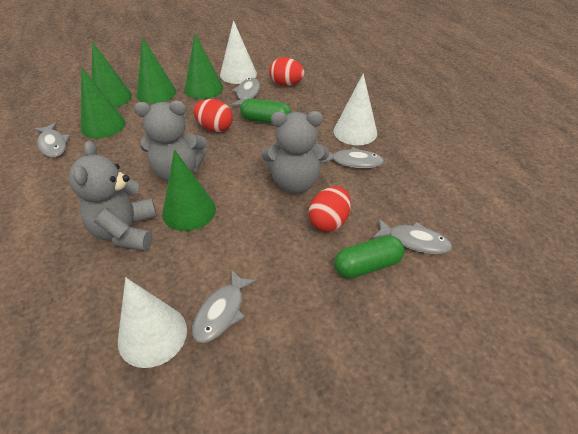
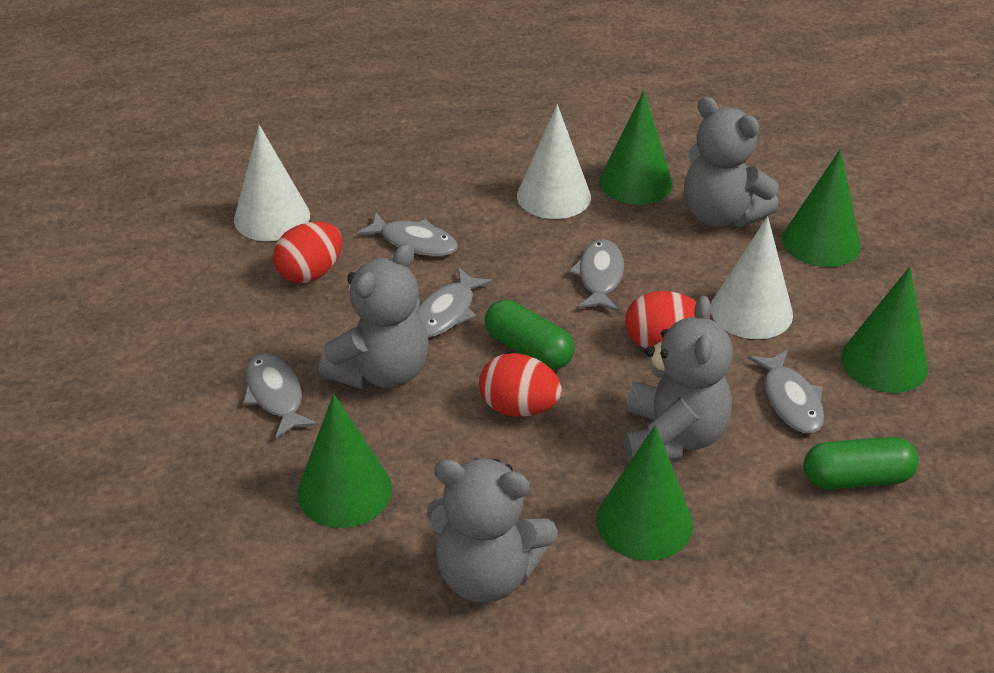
grey teddy bear: 3 -> 4

